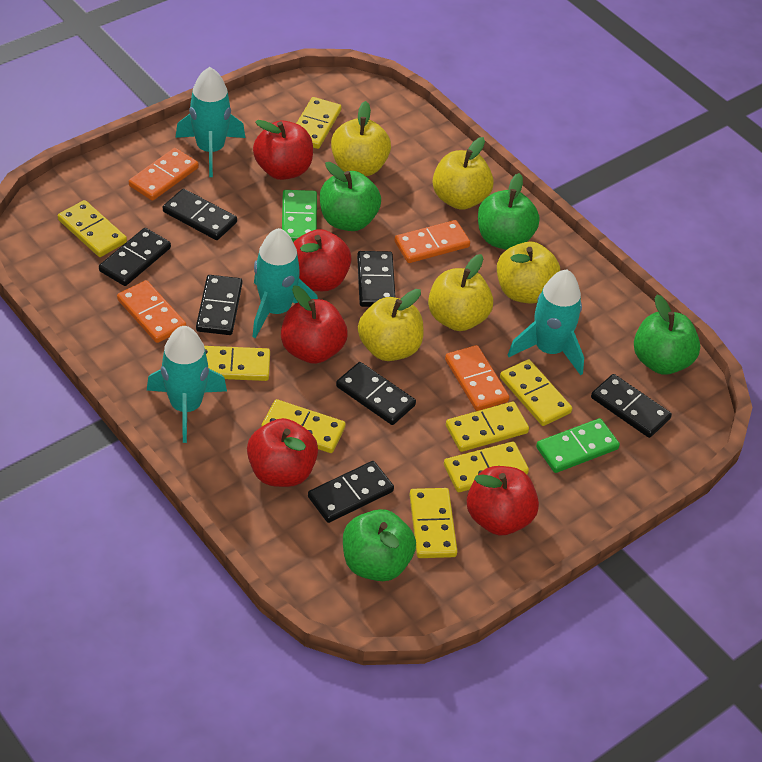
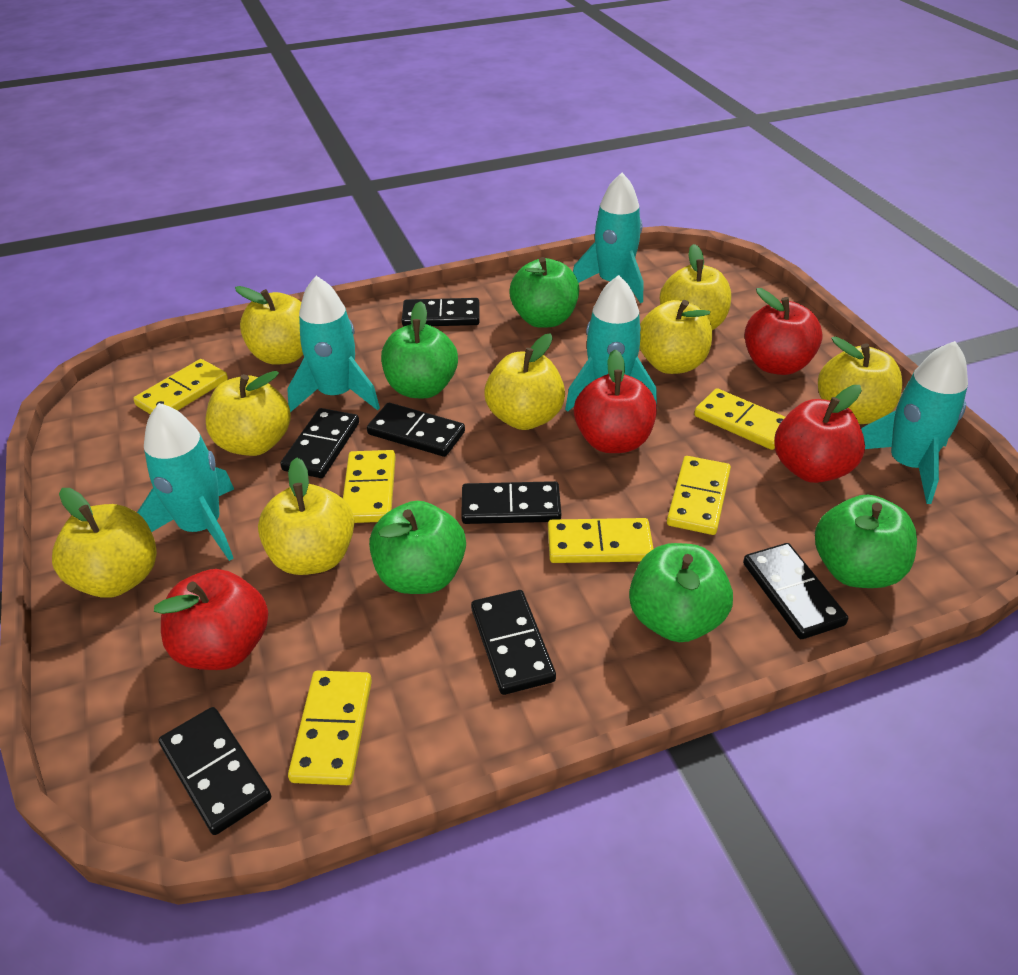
green apple: 4 -> 5
green domino: 2 -> 0
orange domino: 4 -> 0
red apple: 5 -> 4
turquoise rocket: 4 -> 5
yellow apple: 5 -> 8
yellow domino: 8 -> 6

